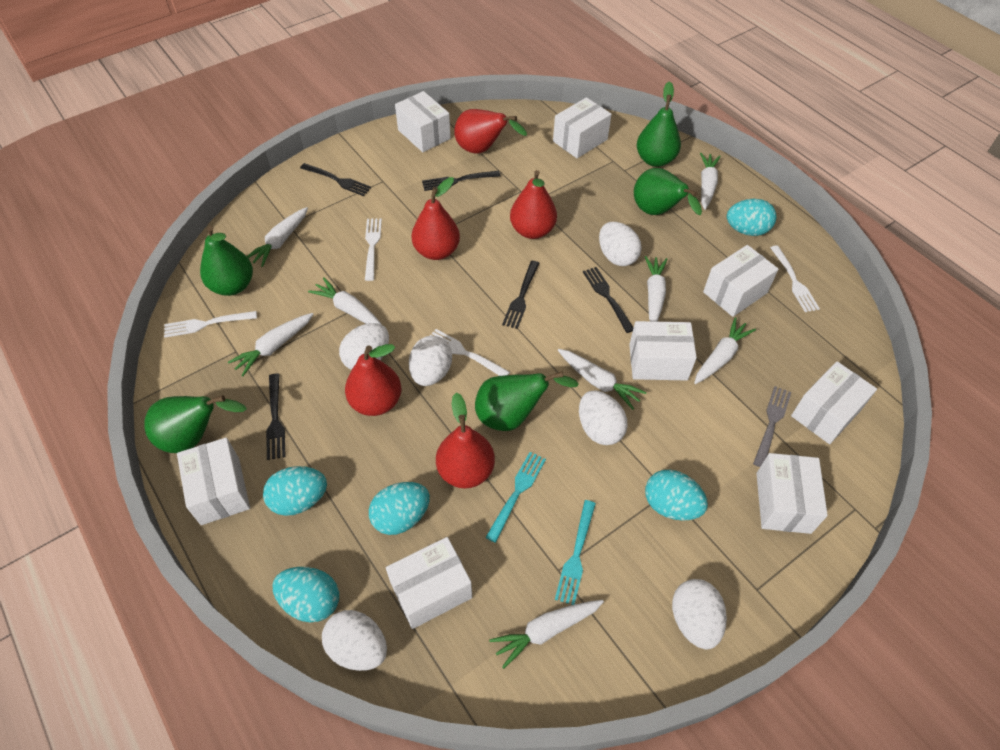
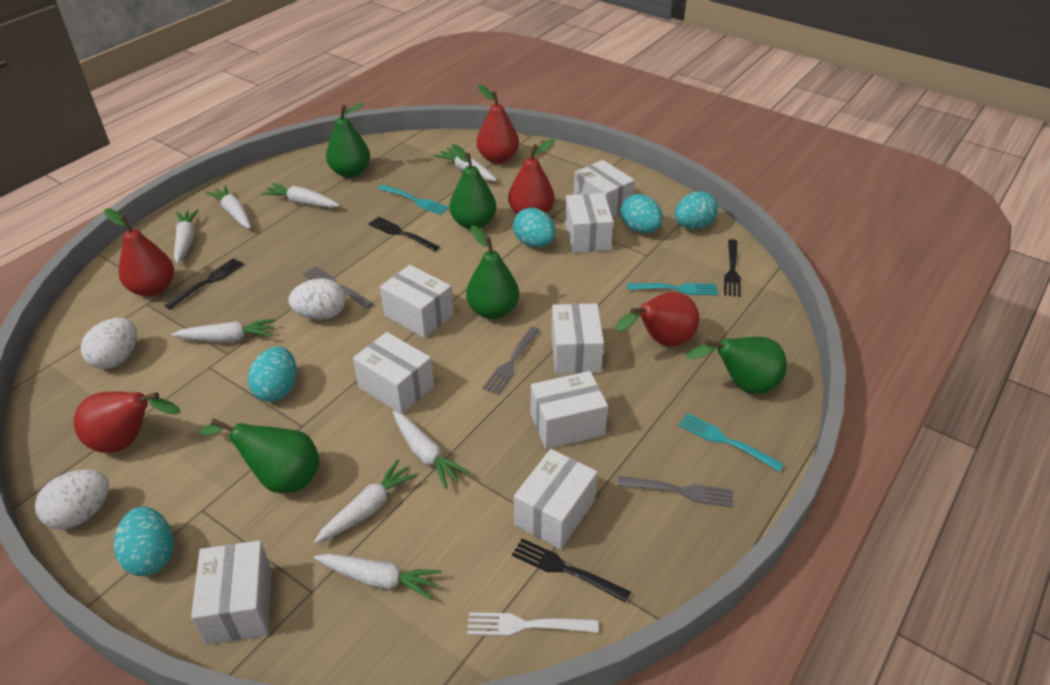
black fork: 5 -> 4
grey fork: 1 -> 3
turquoise fork: 2 -> 3
white egg: 6 -> 3
white fork: 4 -> 1

